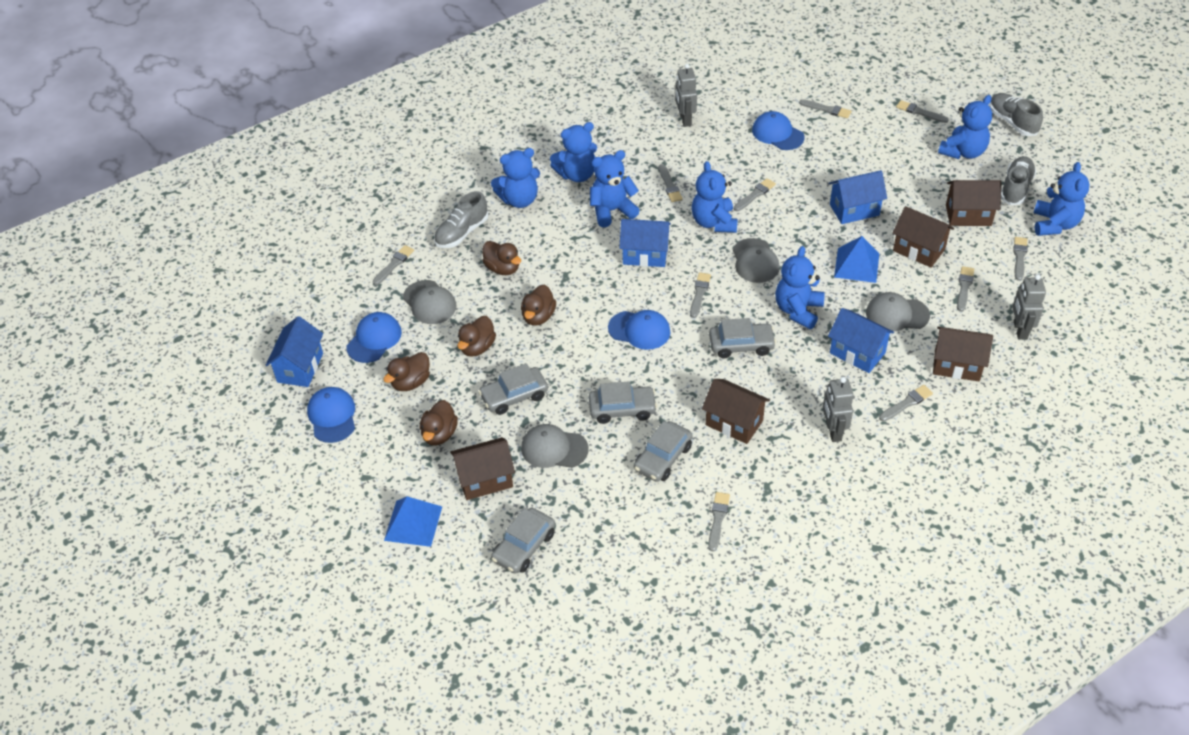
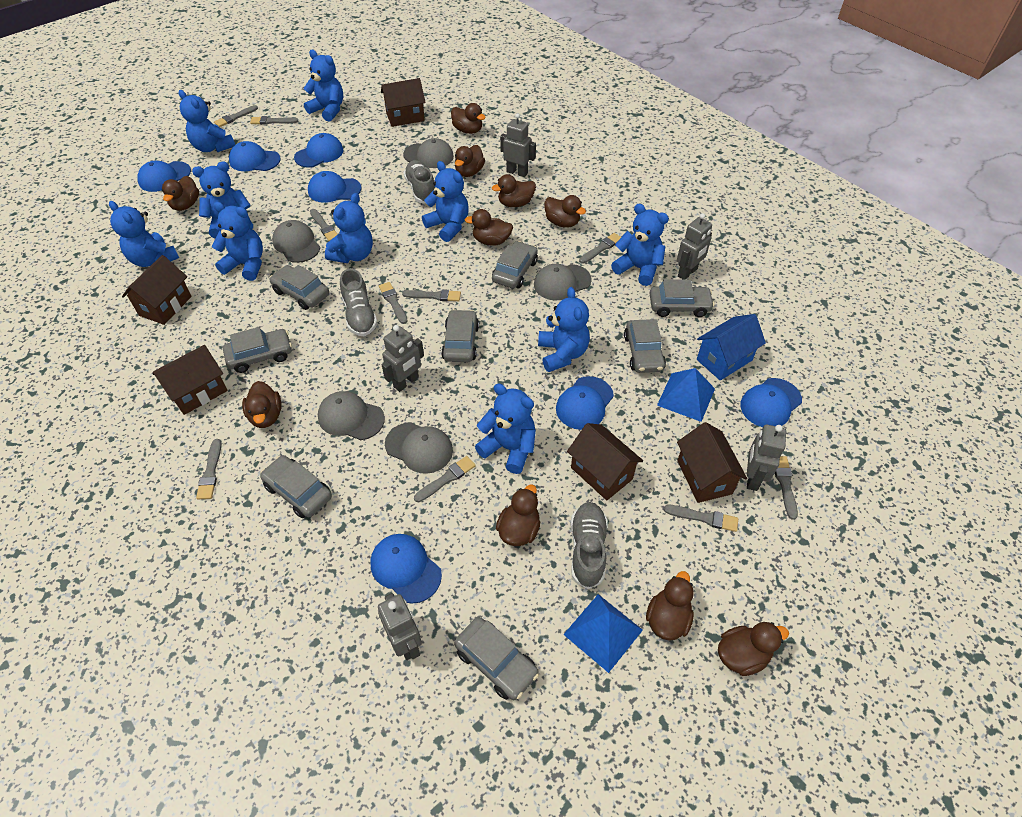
blue cap: 4 -> 7
blue house: 4 -> 1
blue teddy bear: 7 -> 10
brown duck: 5 -> 10
grey cap: 4 -> 5
grey car: 5 -> 8
grey robot: 3 -> 5

